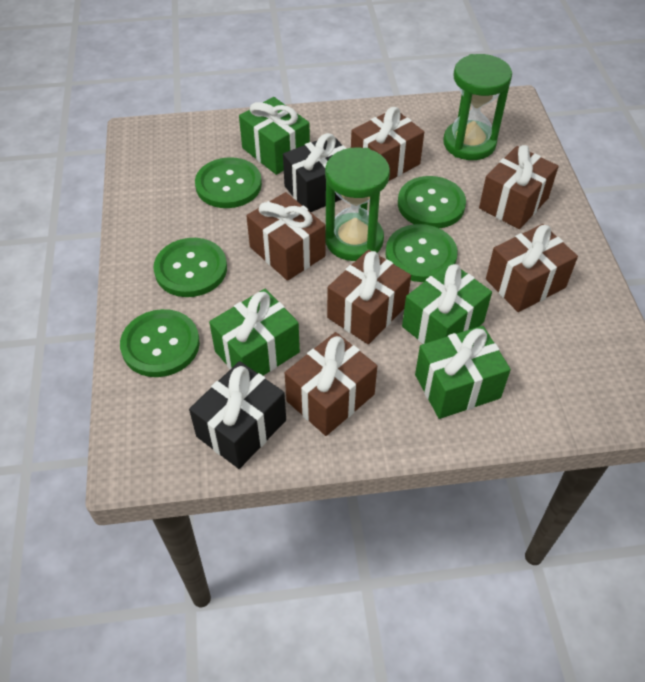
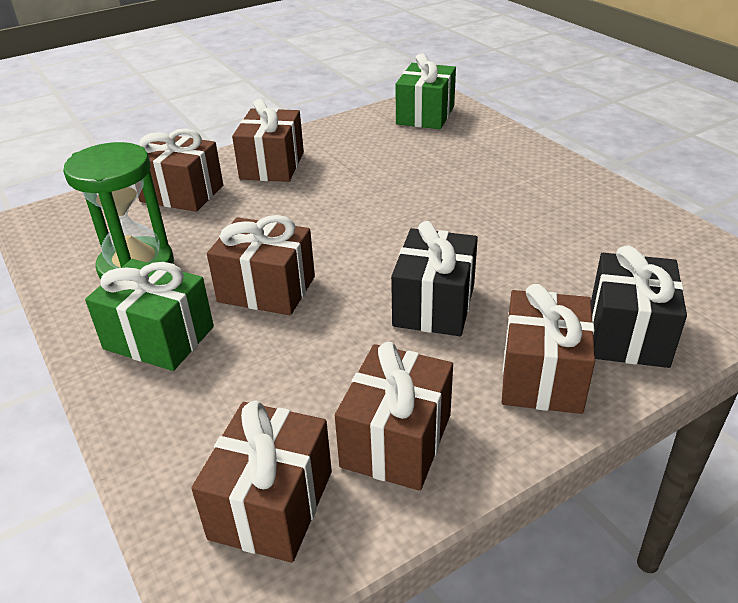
green button: 5 -> 0
green gift: 4 -> 2
green hourglass: 2 -> 1

